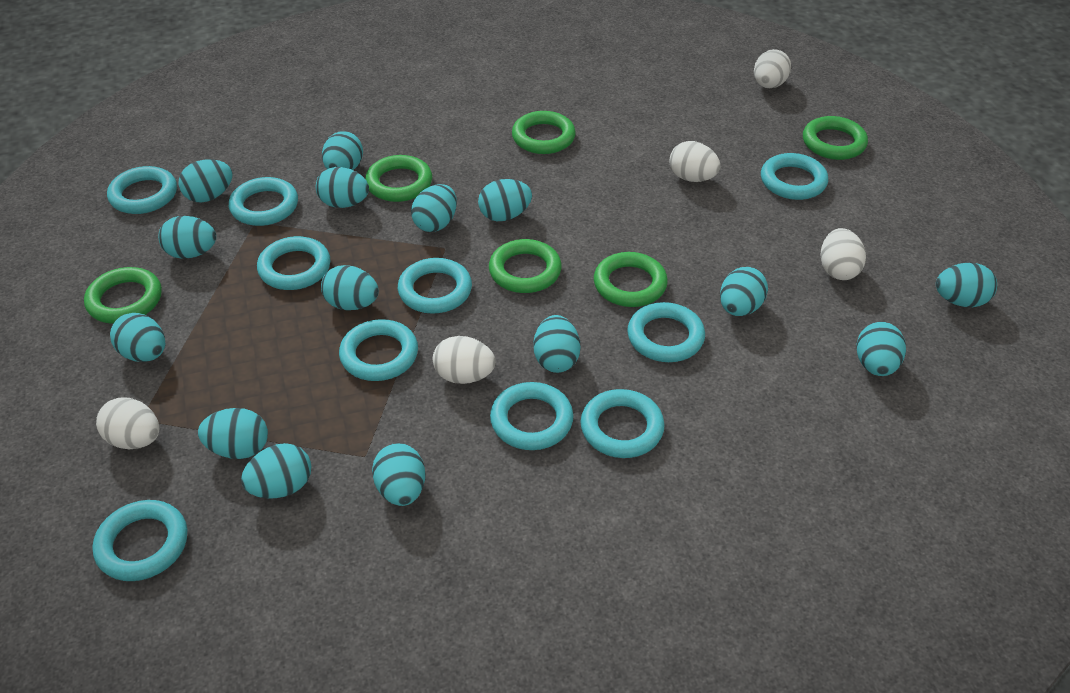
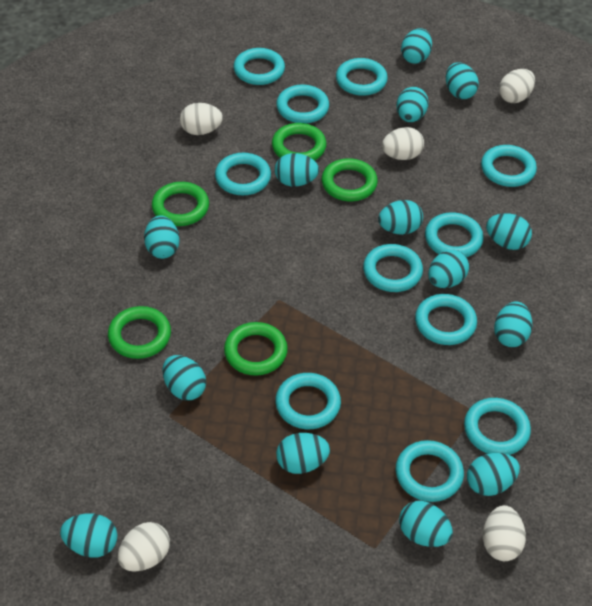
green ring: 6 -> 5
turquoise egg: 15 -> 14
turquoise ring: 10 -> 11

